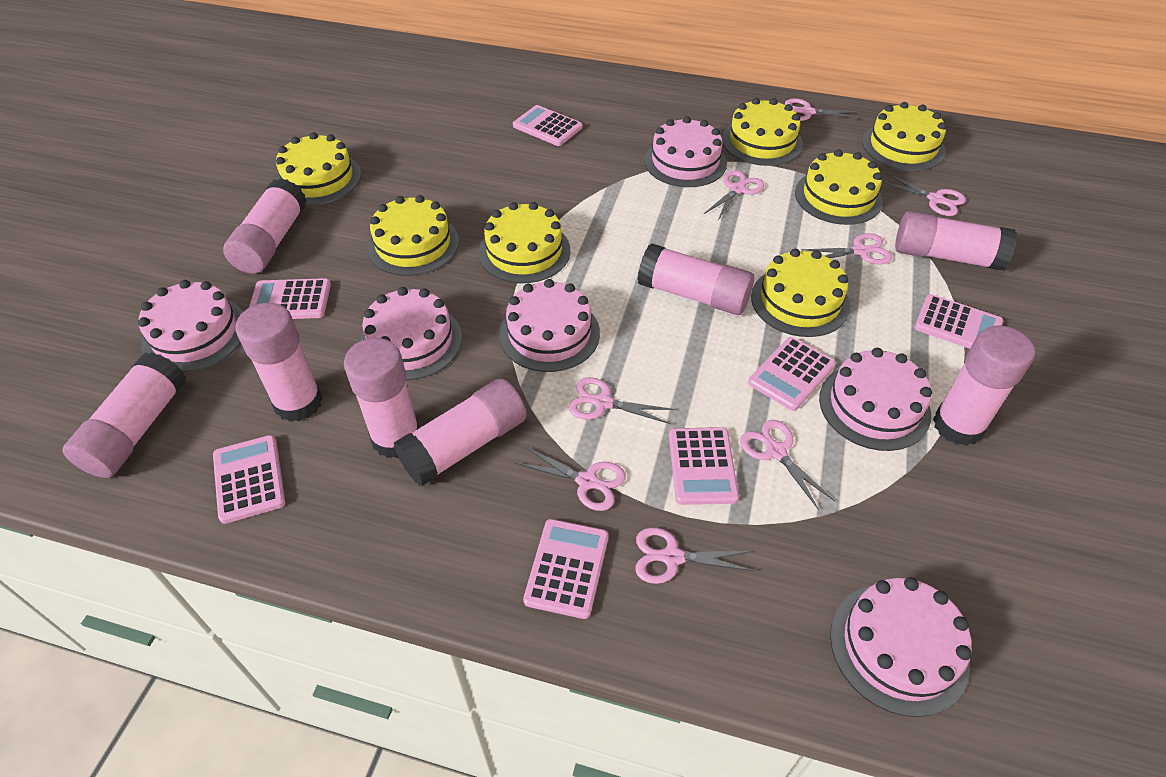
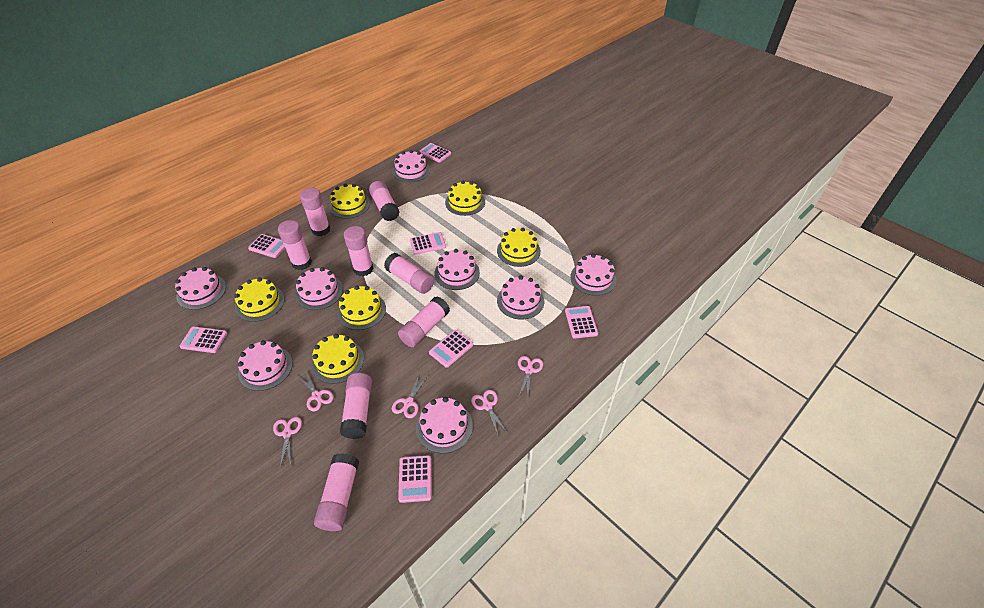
pink cake: 6 -> 8
pink scissors: 8 -> 5
yellow cake: 7 -> 6

